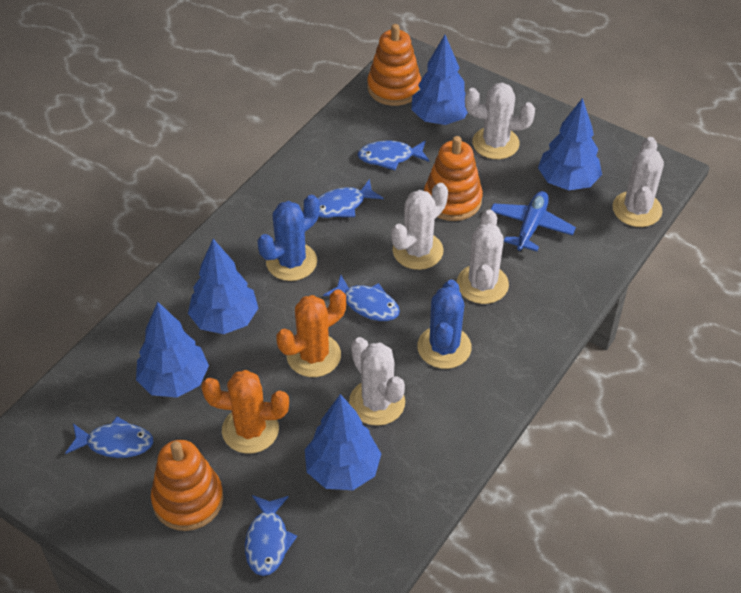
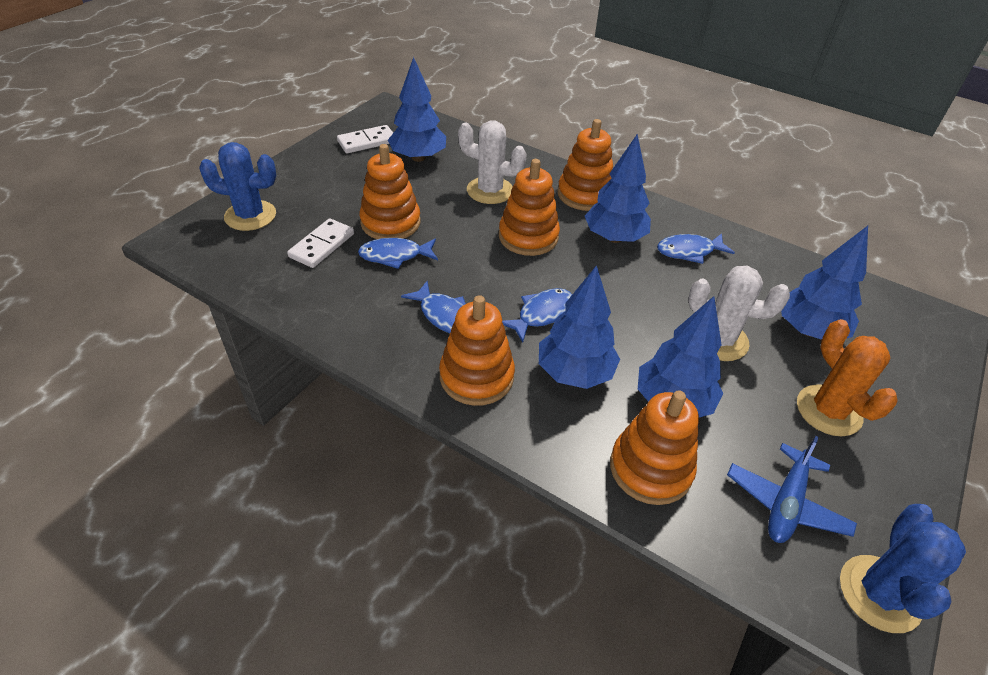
blue fish: 5 -> 4
orange cactus: 2 -> 1
orange stacking toy: 3 -> 5
white cactus: 5 -> 2
white domino: 0 -> 2

